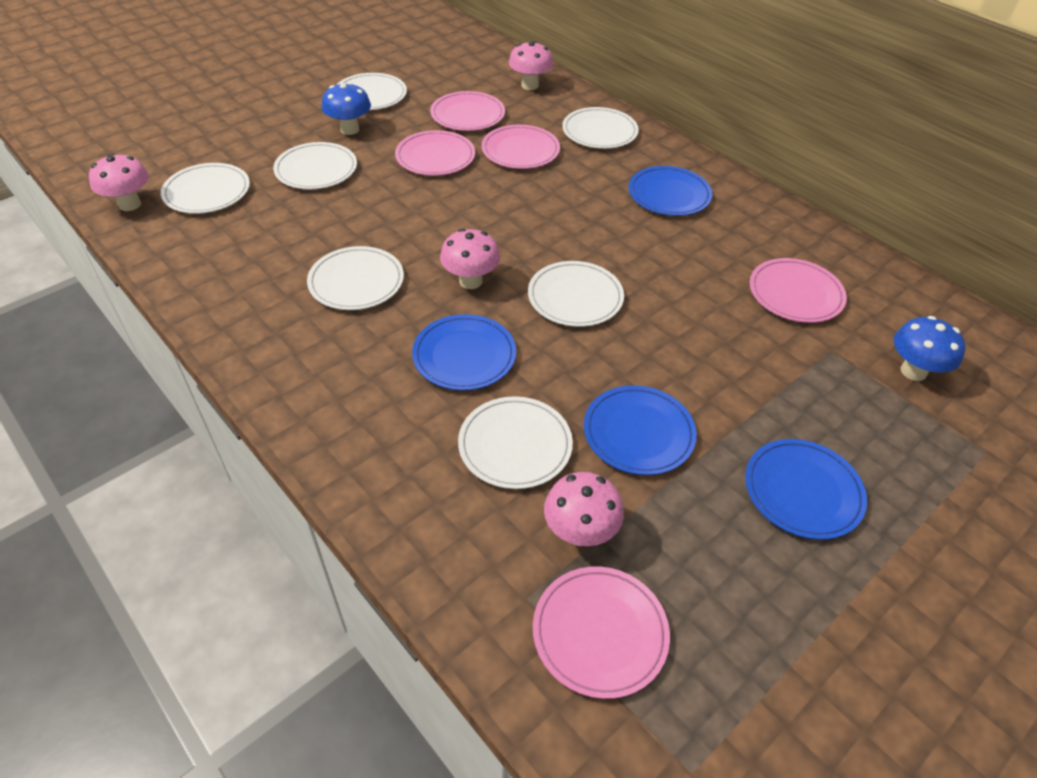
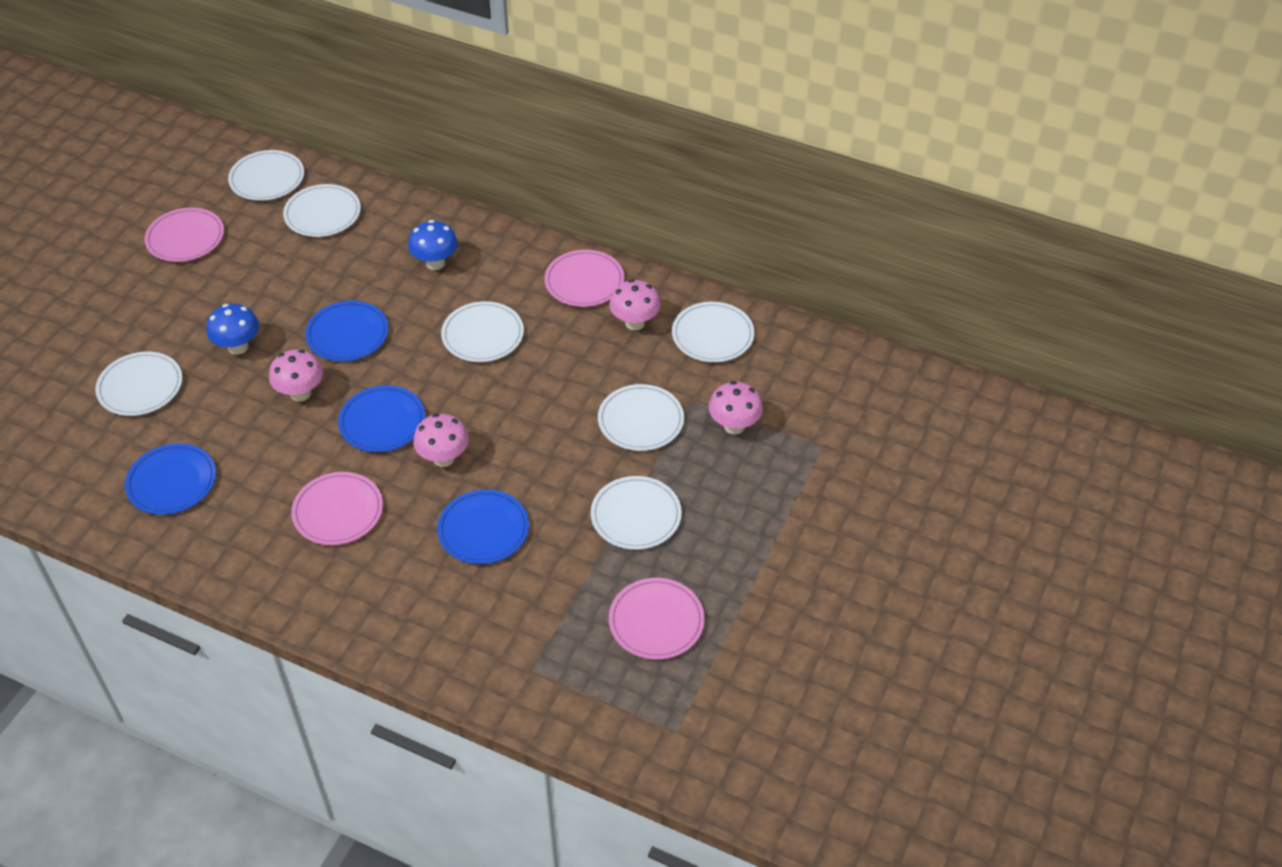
pink plate: 5 -> 4

